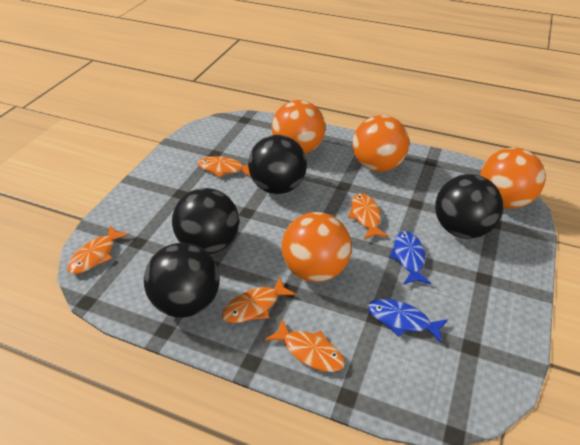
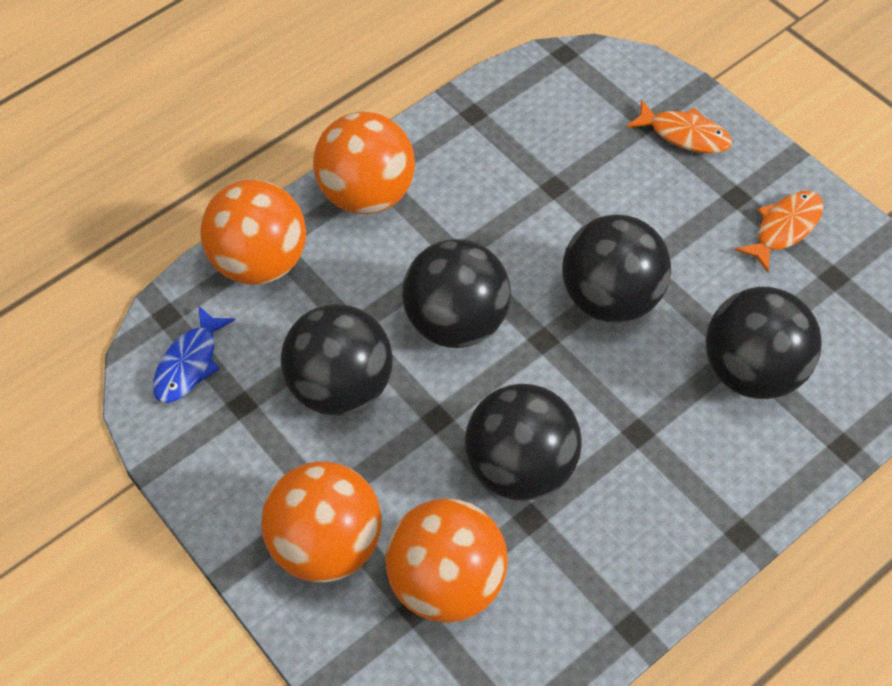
black ball: 4 -> 5
blue fish: 2 -> 1
orange fish: 5 -> 2

